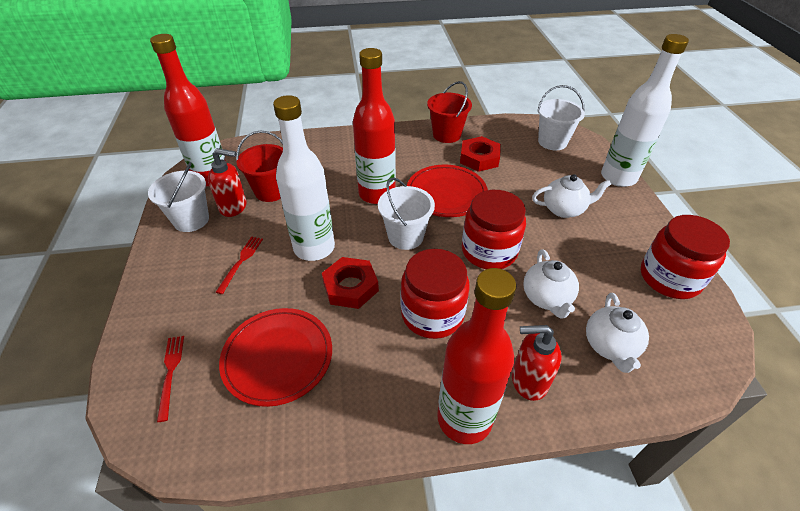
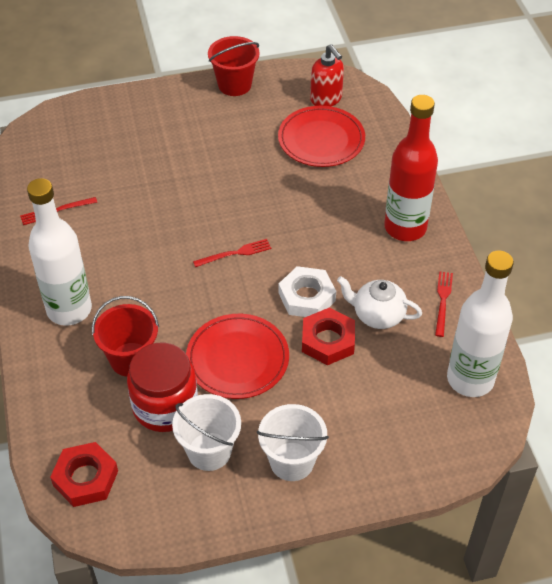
red bottle: 3 -> 1
red fork: 2 -> 3
red jar: 3 -> 1
red soap dispenser: 2 -> 1
white bucket: 3 -> 2
white nut: 0 -> 1
white teapot: 3 -> 1

